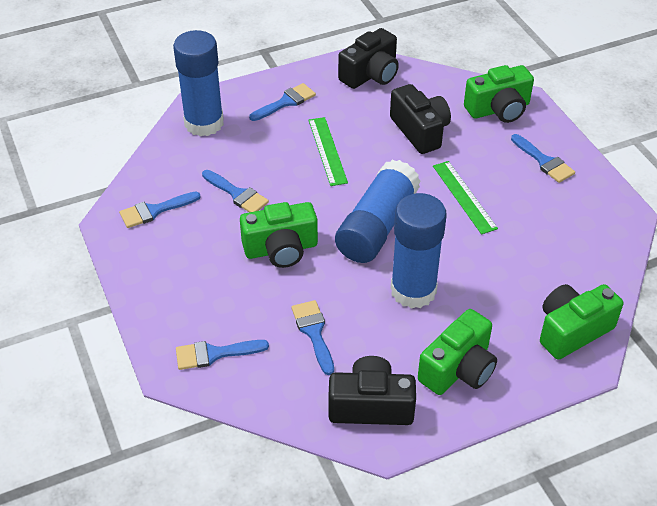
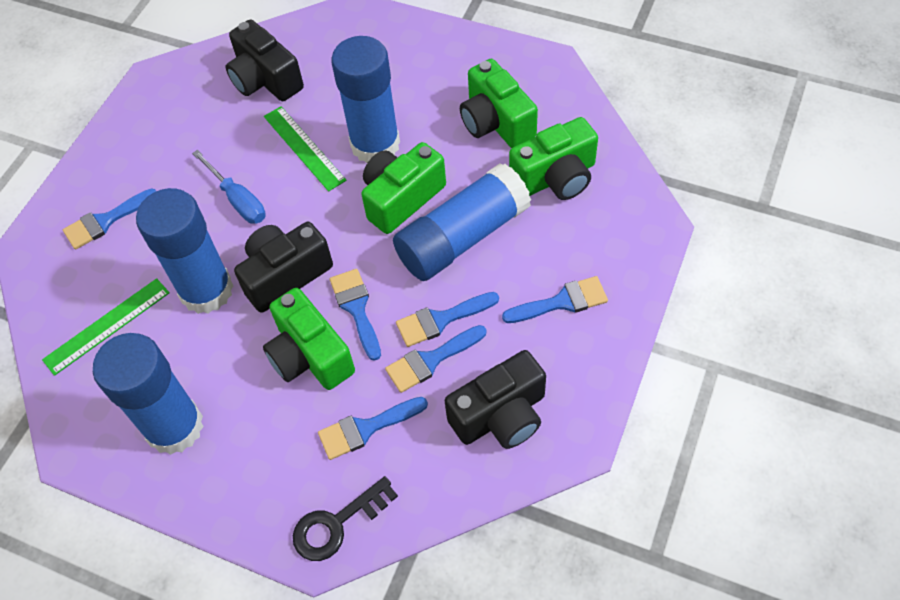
black key: 0 -> 1
blue glue stick: 3 -> 4
blue screwdriver: 0 -> 1

